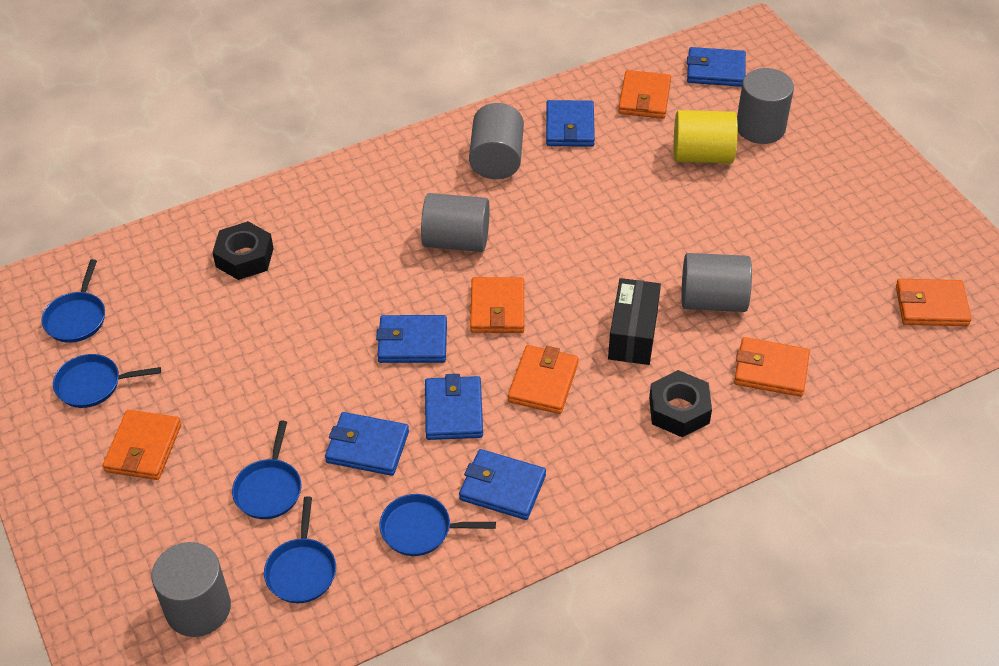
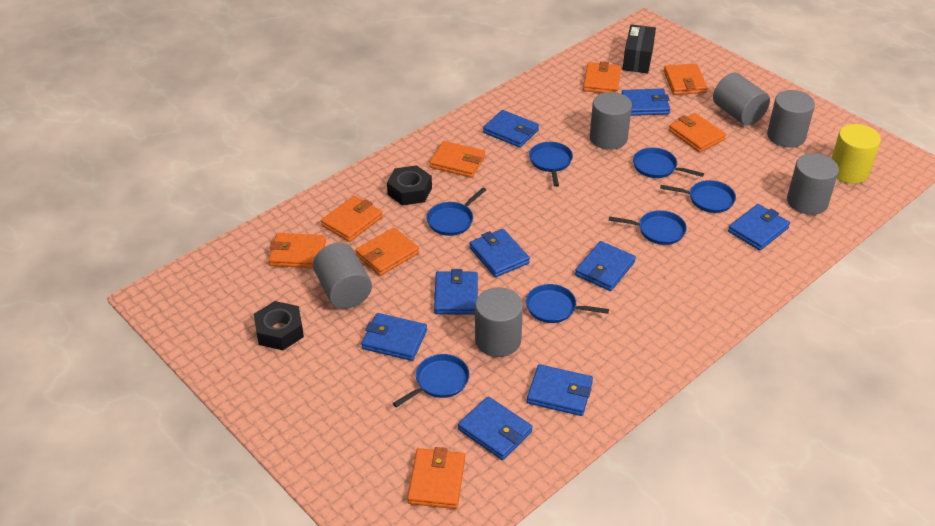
blue pan: 5 -> 7
blue wallet: 6 -> 9
grey cylinder: 5 -> 6
orange wallet: 6 -> 8

